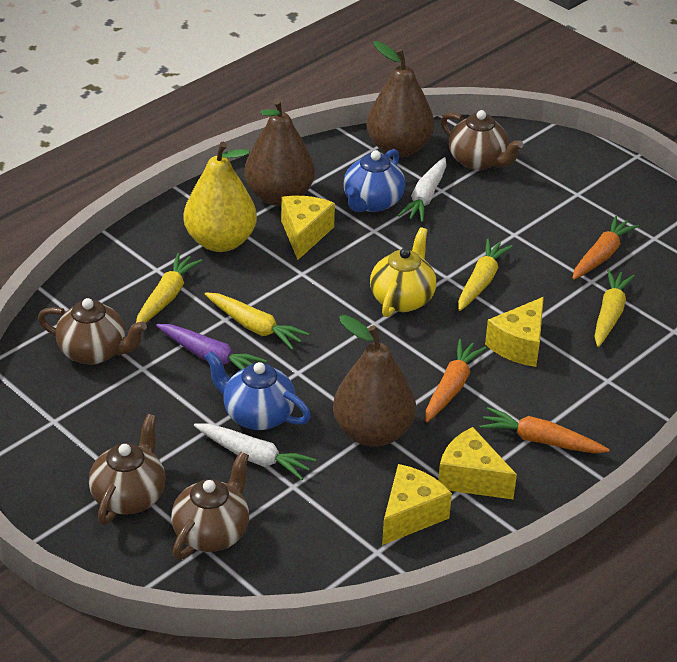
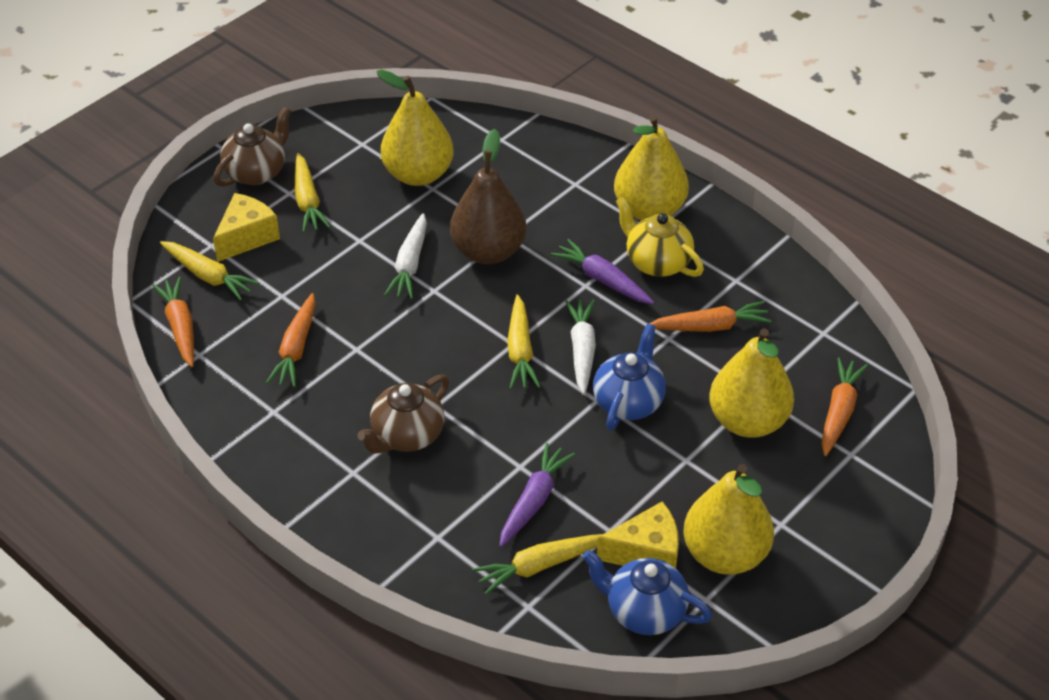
brown pear: 3 -> 1
brown teapot: 4 -> 2
orange carrot: 3 -> 4
purple carrot: 1 -> 2
yellow cheese: 4 -> 2
yellow pear: 1 -> 4

